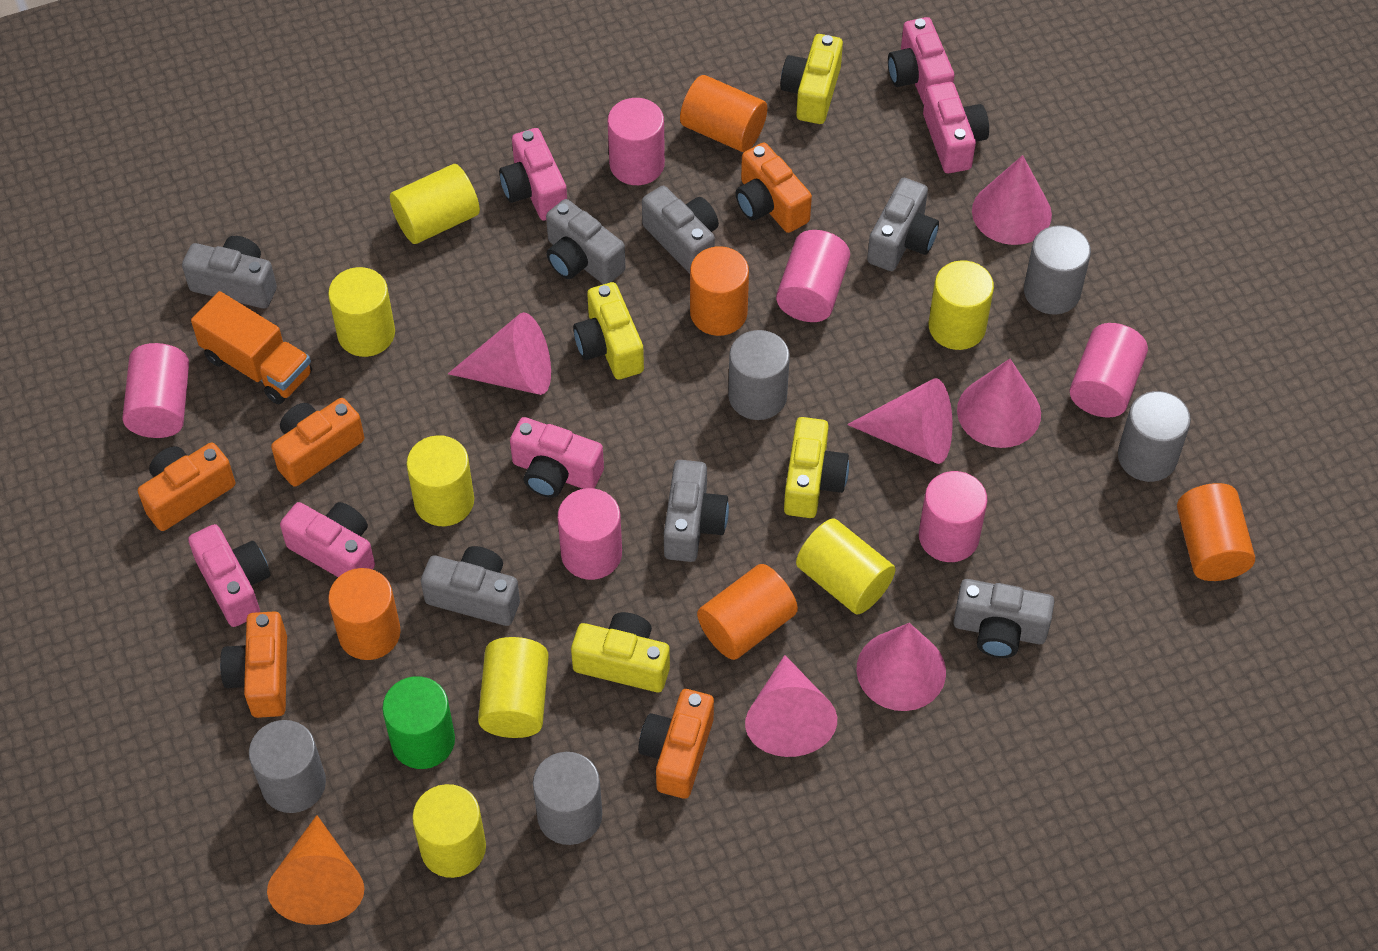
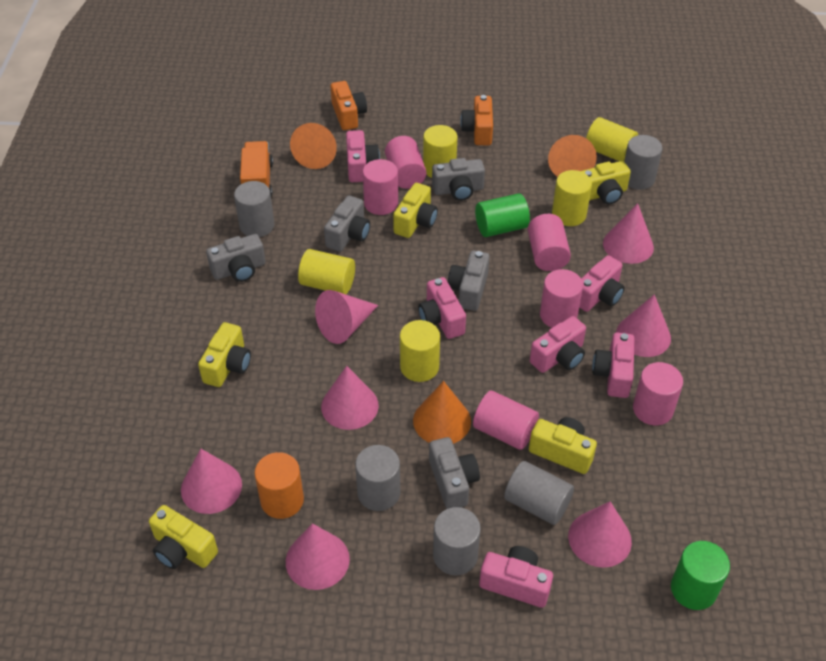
green cylinder: 1 -> 2
grey camera: 7 -> 5
orange camera: 5 -> 2
orange cone: 1 -> 3
orange cylinder: 5 -> 1
pink cone: 6 -> 7
yellow camera: 4 -> 5
yellow cylinder: 7 -> 5

